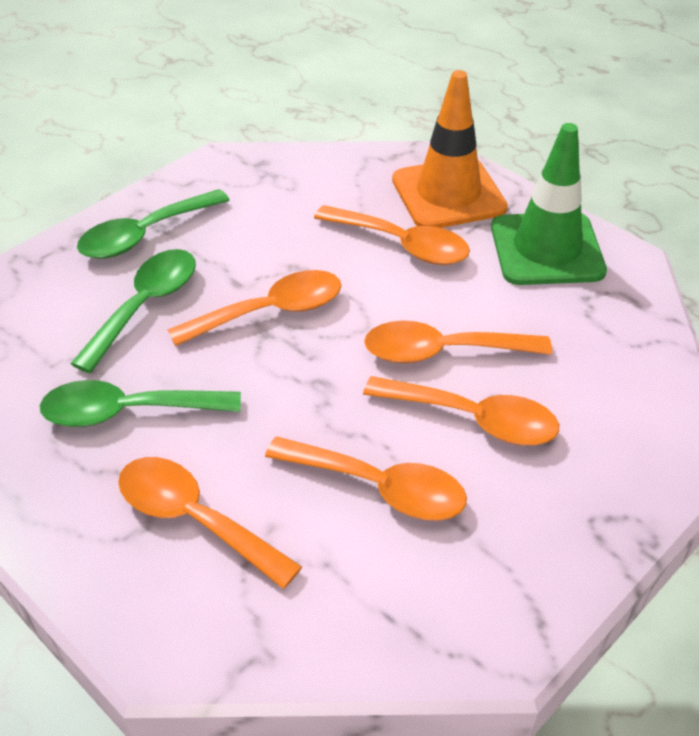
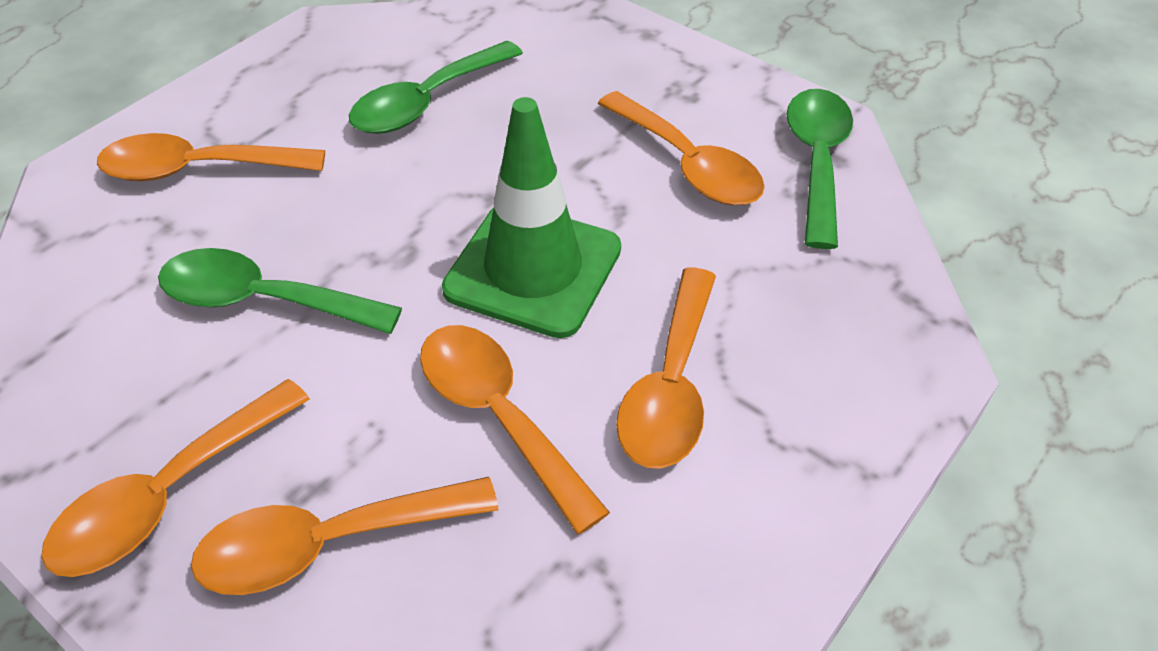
orange traffic cone: 1 -> 0

